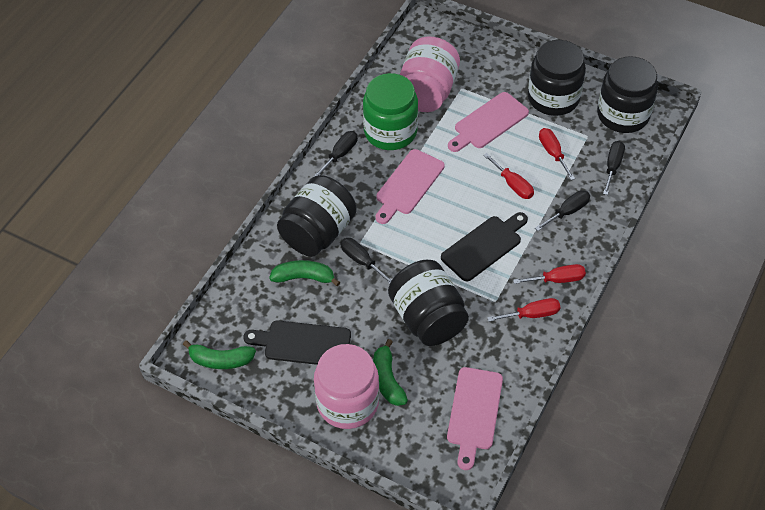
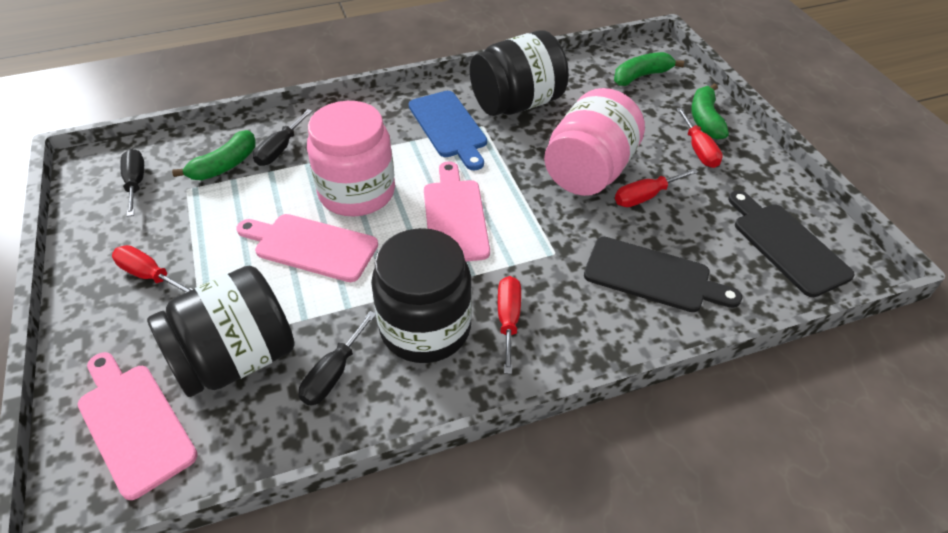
black jar: 4 -> 3
black screwdriver: 4 -> 3
blue cutting board: 0 -> 1
green jar: 1 -> 0

